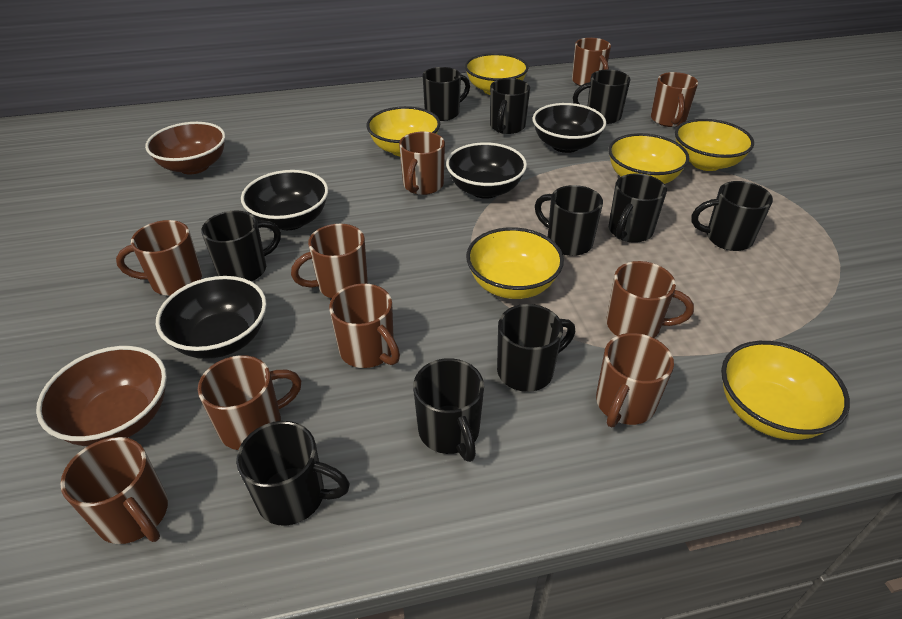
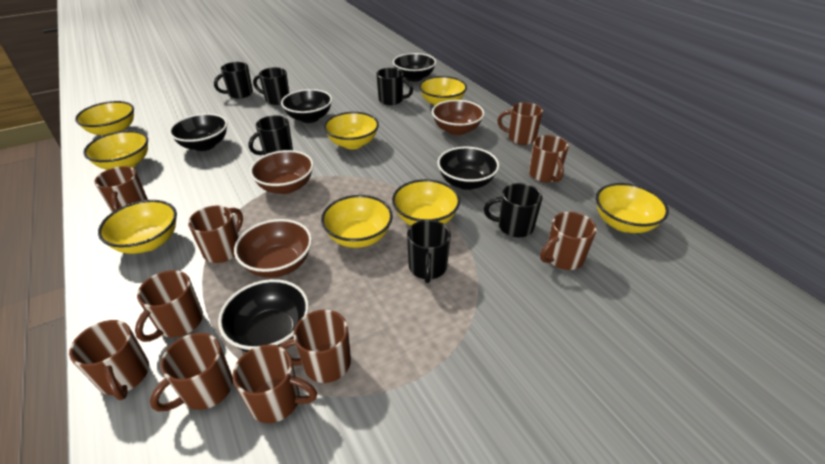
black bowl: 4 -> 5
black mug: 10 -> 6
brown bowl: 2 -> 3
yellow bowl: 6 -> 8

